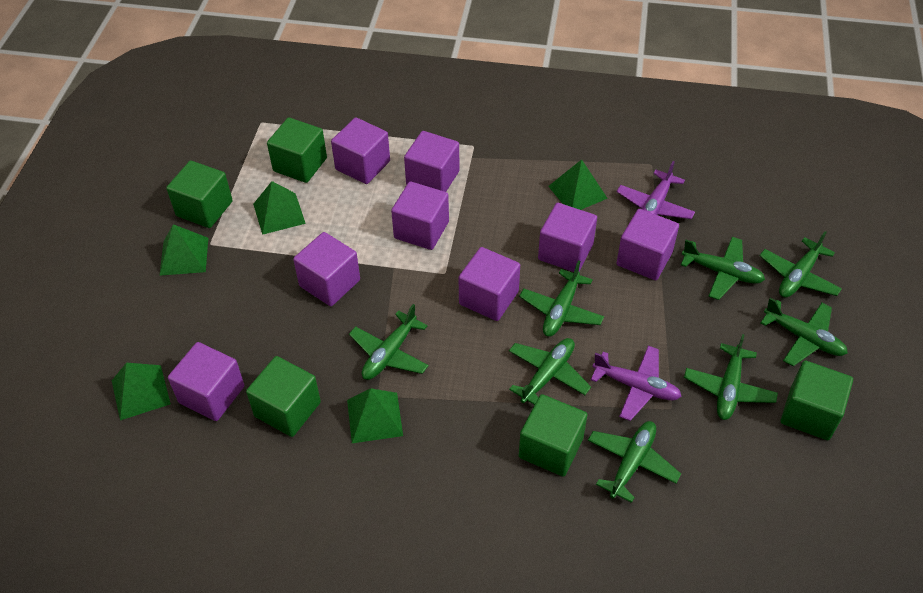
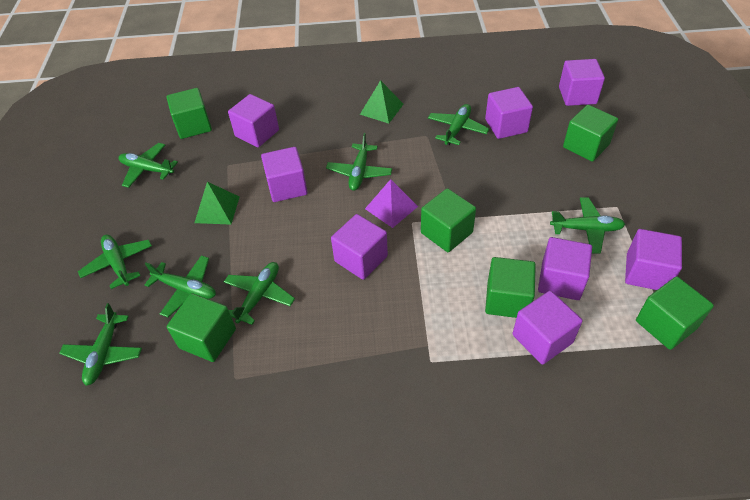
green cube: 5 -> 6
green pyramid: 5 -> 2
purple plane: 2 -> 0
purple pyramid: 0 -> 1

